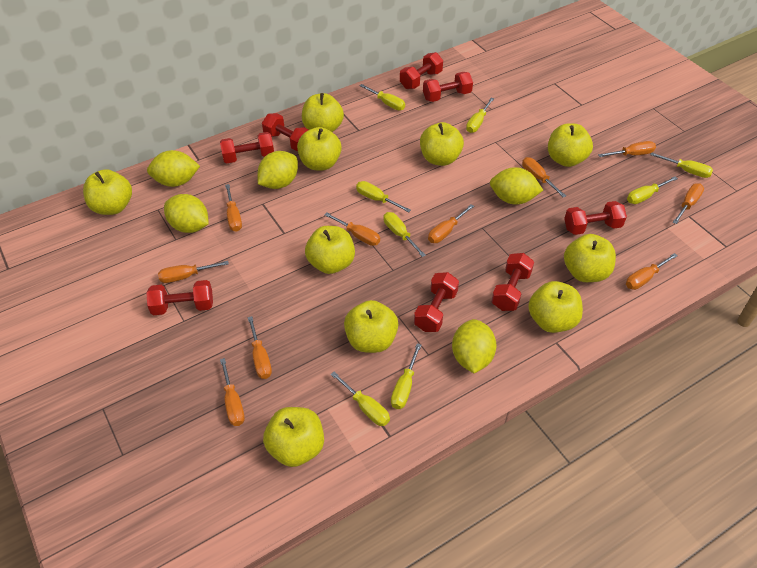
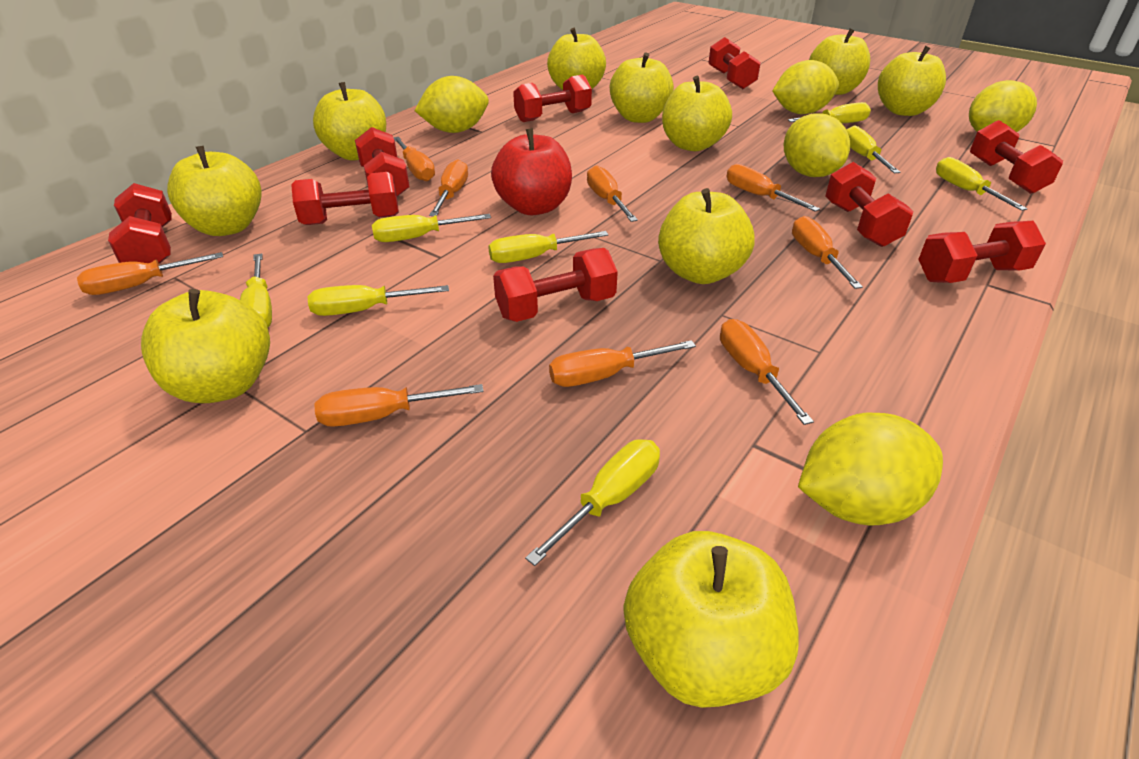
orange screwdriver: 10 -> 9
red apple: 0 -> 1
red dumbbell: 8 -> 9

